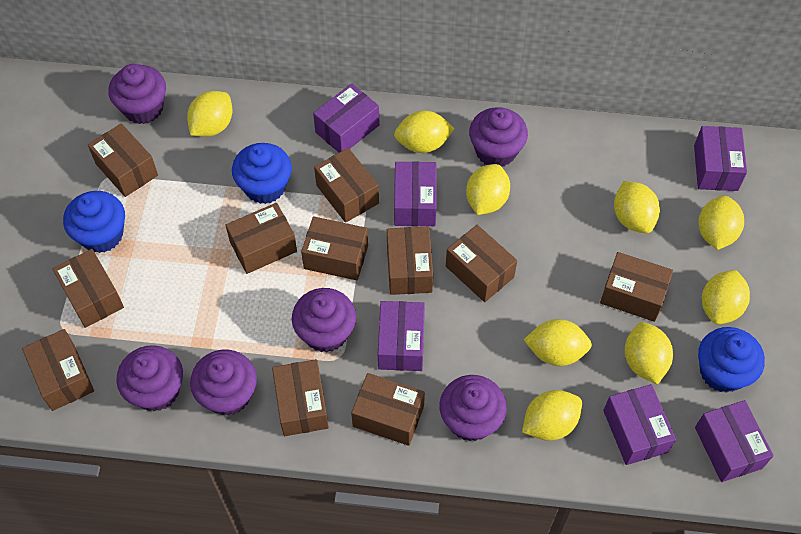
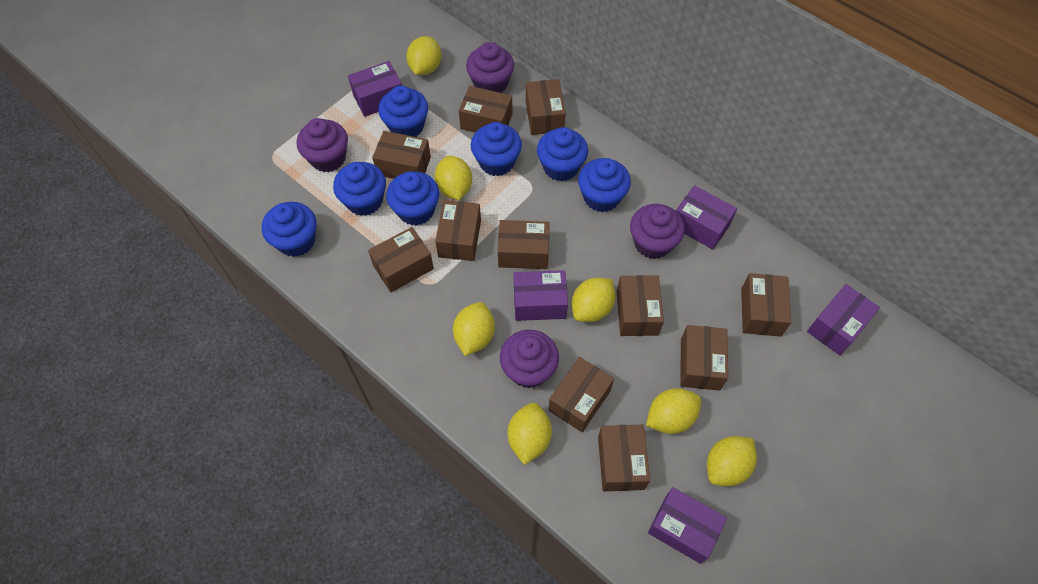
blue cupcake: 3 -> 7
purple box: 6 -> 5
purple cupcake: 6 -> 4
yellow lemon: 9 -> 7

